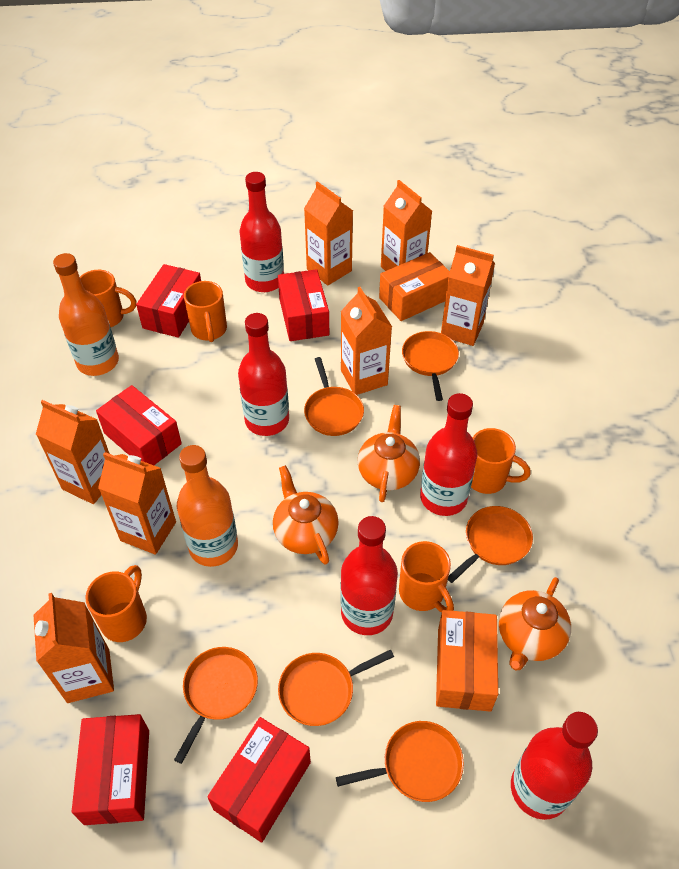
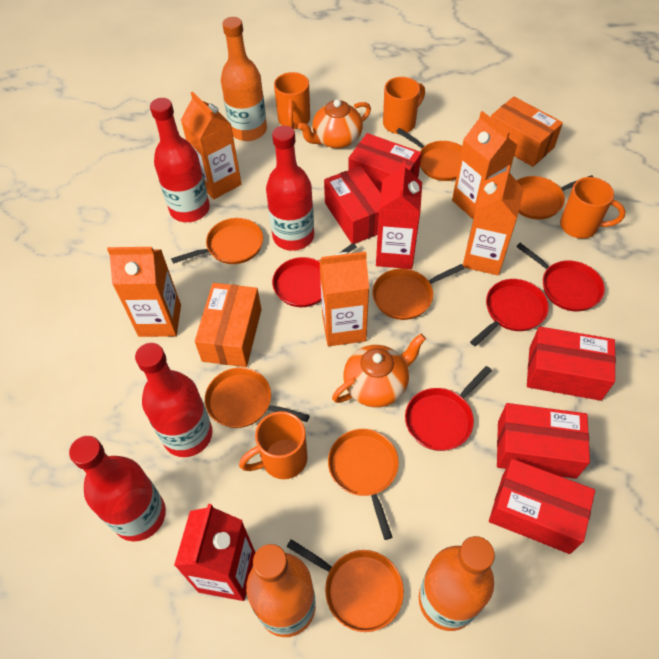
orange bottle: 2 -> 3
orange carton: 7 -> 5
orange mug: 5 -> 4
orange pan: 6 -> 7
orange teapot: 3 -> 2
red bottle: 5 -> 4
red carton: 0 -> 2
red pan: 0 -> 4

